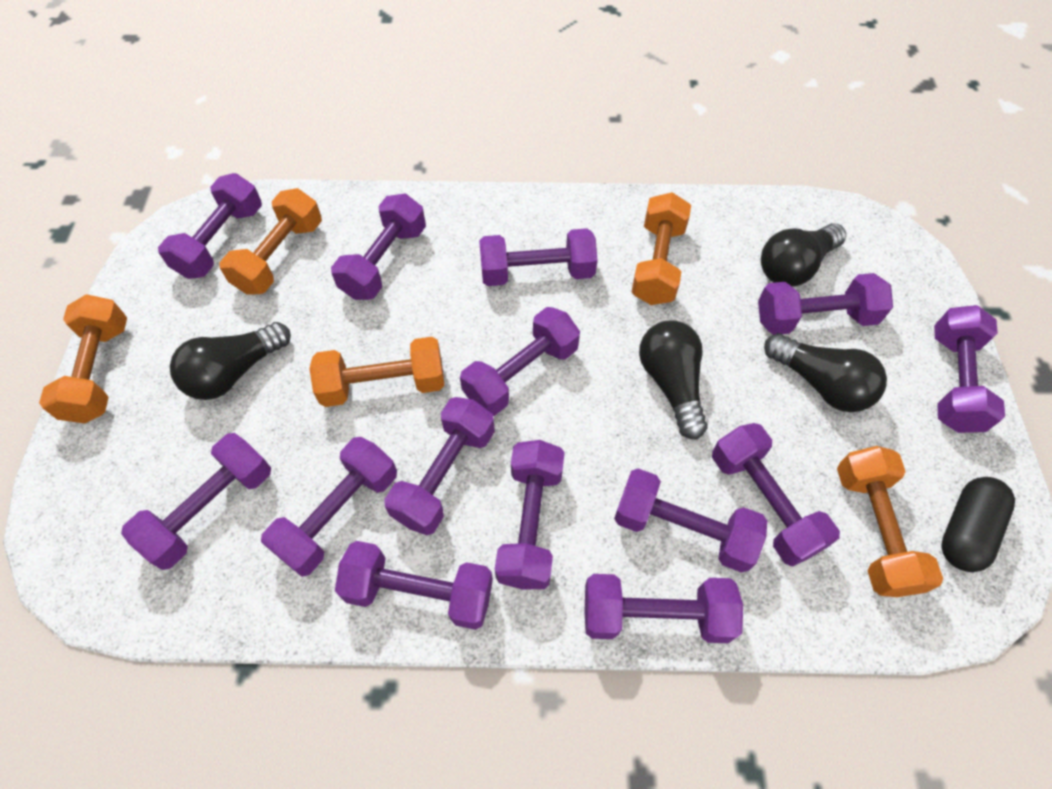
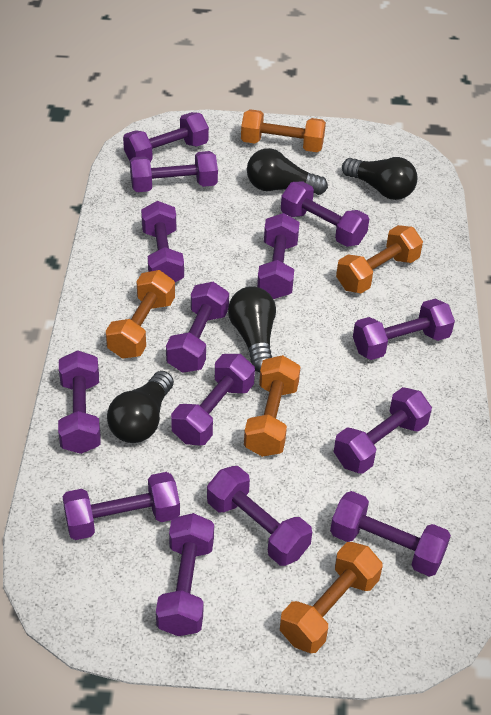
black capsule: 1 -> 0

